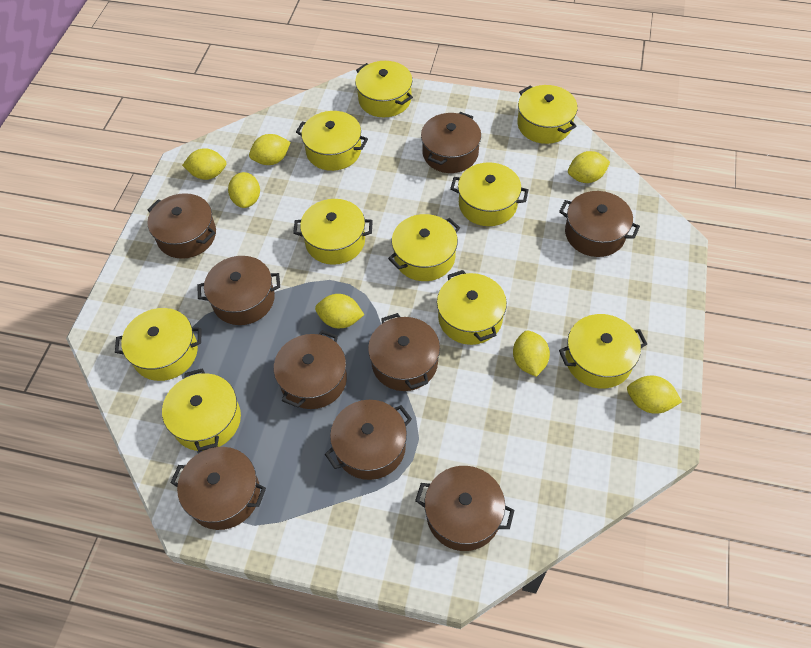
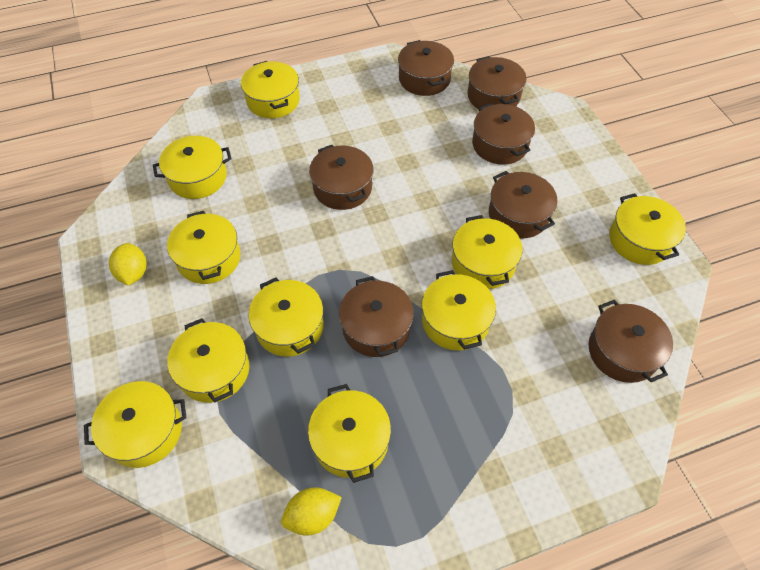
brown pot: 9 -> 7
yellow lemon: 7 -> 2

